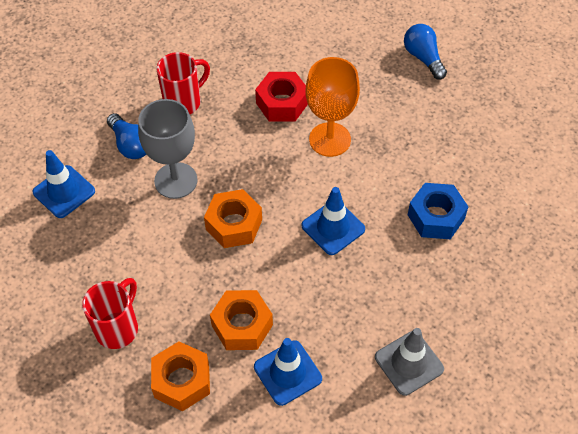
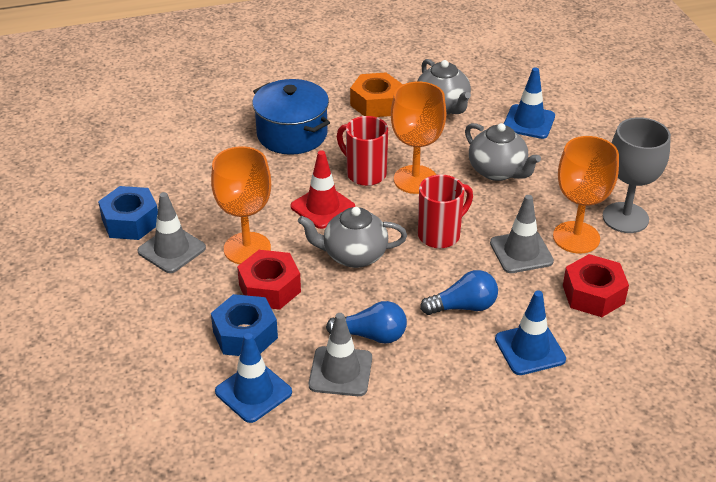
blue nut: 1 -> 2
blue pot: 0 -> 1
grey teapot: 0 -> 3
grey traffic cone: 1 -> 3
orange goblet: 1 -> 3
orange nut: 3 -> 1
red nut: 1 -> 2
red traffic cone: 0 -> 1

